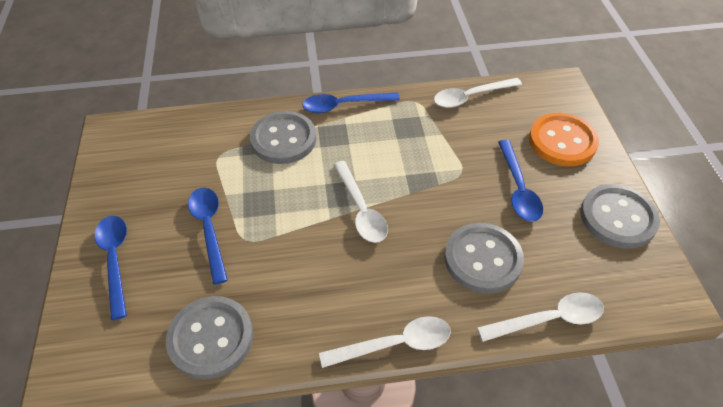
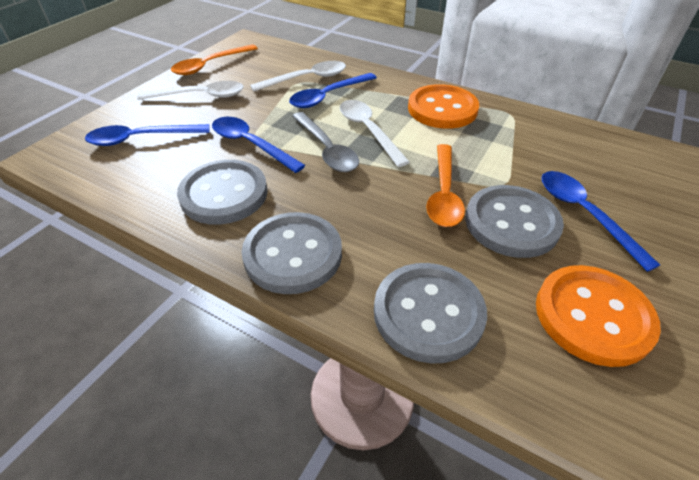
grey spoon: 0 -> 1
orange button: 1 -> 2
orange spoon: 0 -> 2
white spoon: 4 -> 3

